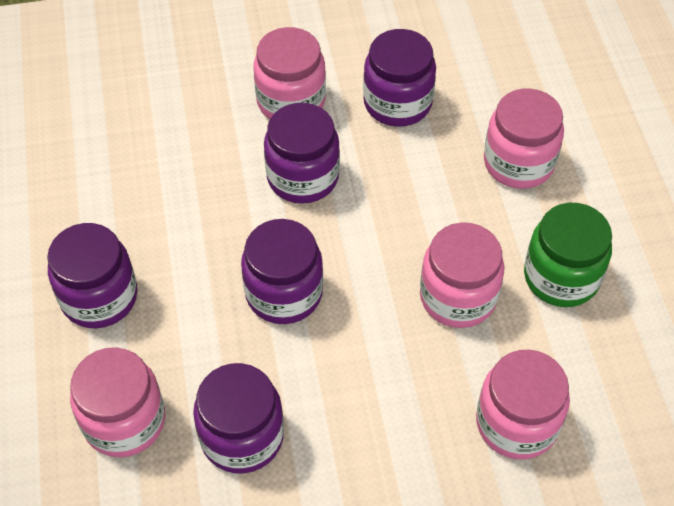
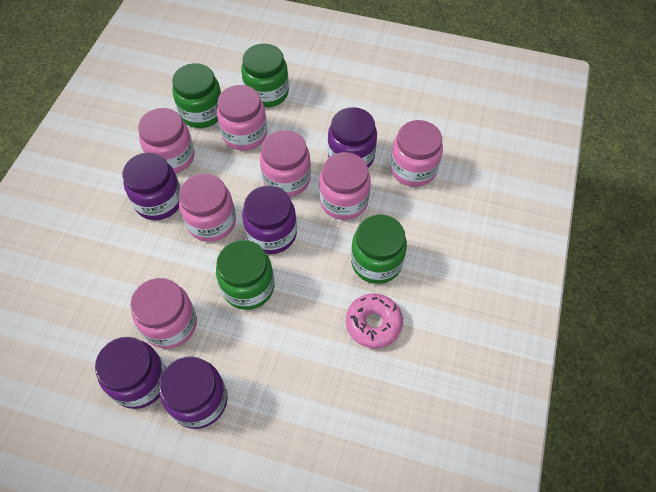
green jar: 1 -> 4
pink donut: 0 -> 1
pink jar: 5 -> 7

